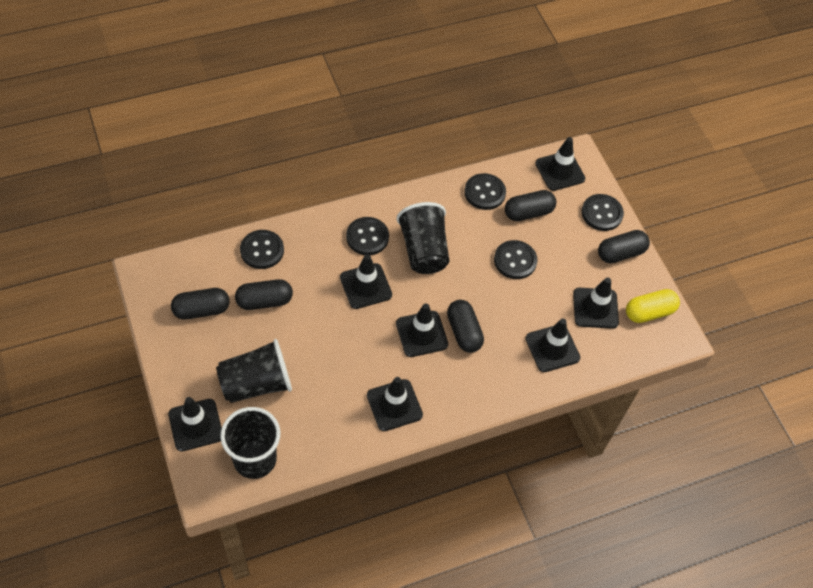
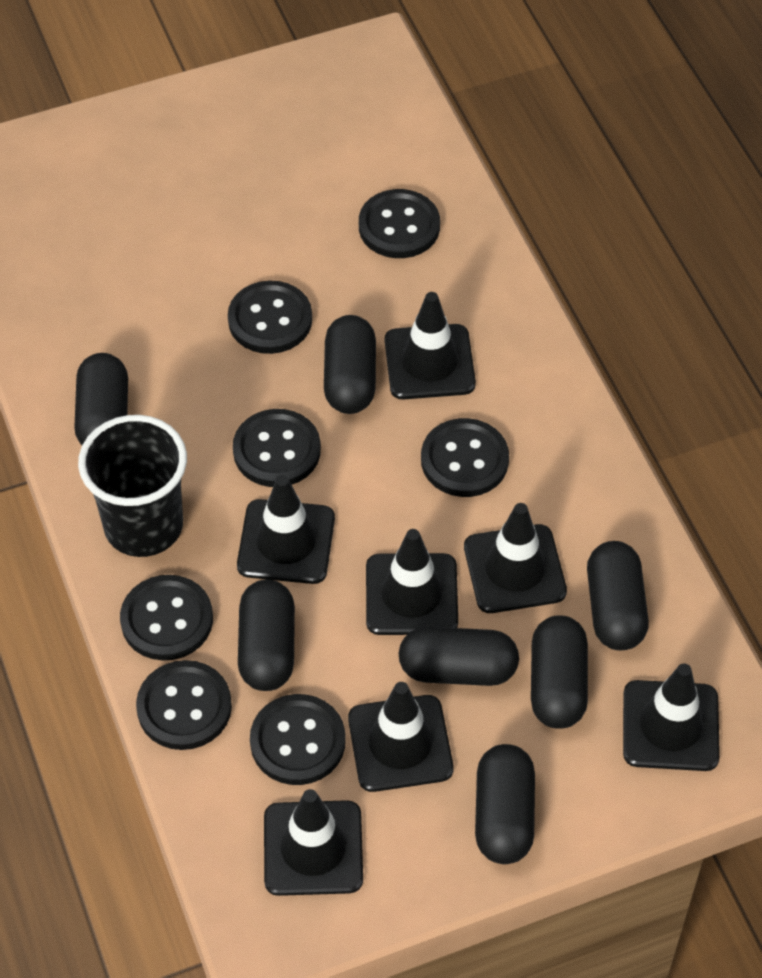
black button: 5 -> 7
black capsule: 5 -> 7
black cup: 3 -> 1
yellow capsule: 1 -> 0

